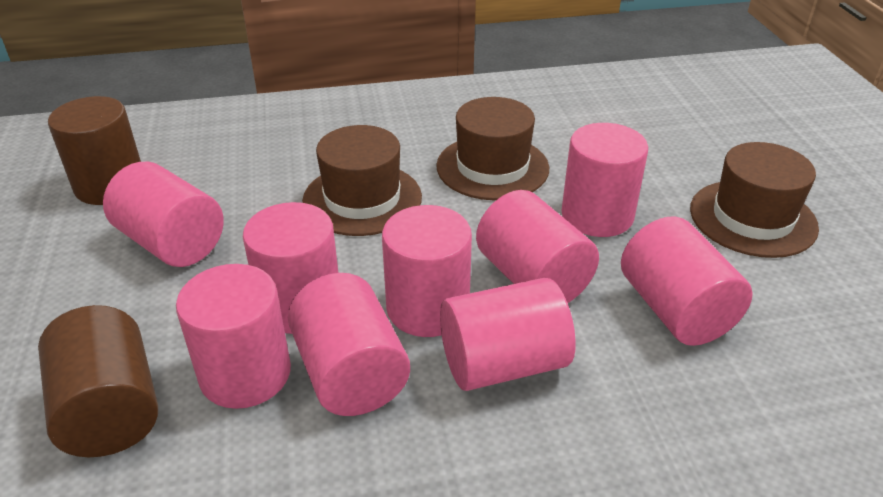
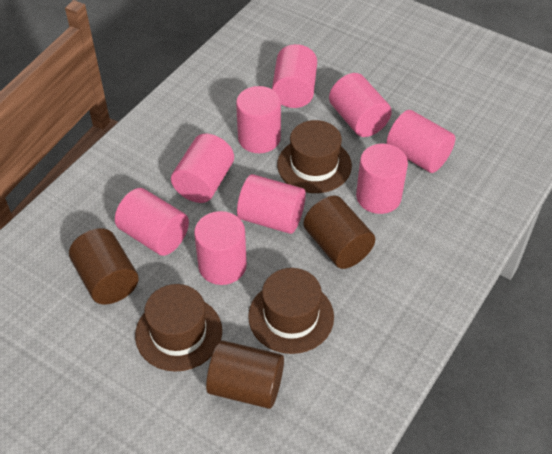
brown cylinder: 2 -> 3

